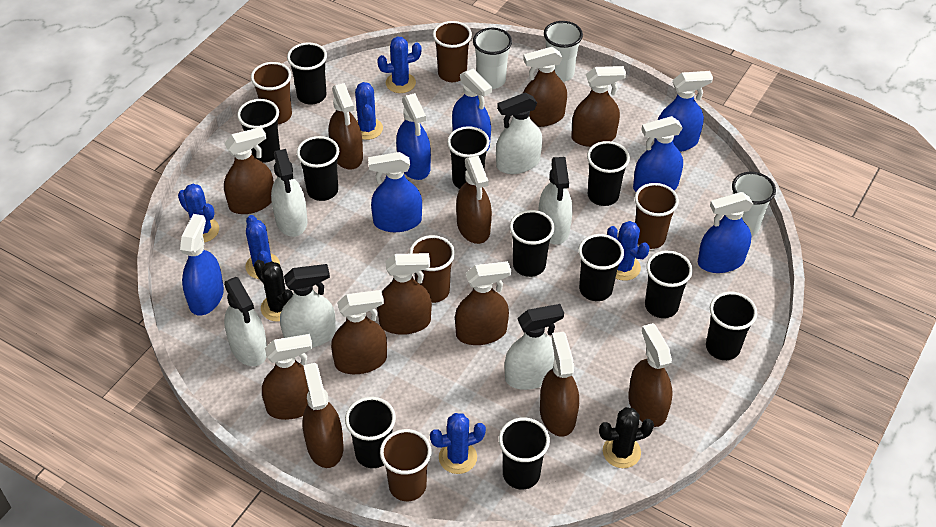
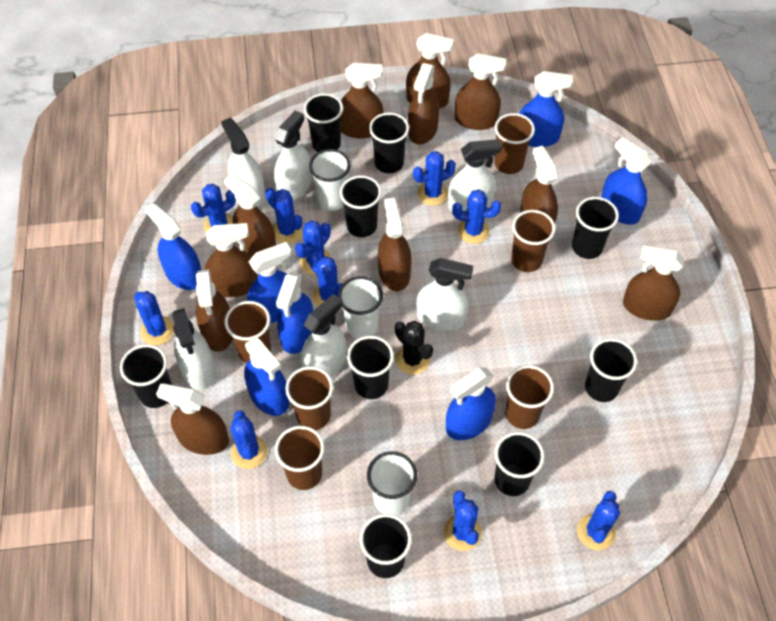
black cactus: 2 -> 1
black cup: 11 -> 9
blue cactus: 6 -> 10
brown cup: 5 -> 6
brown spray bottle: 12 -> 11

